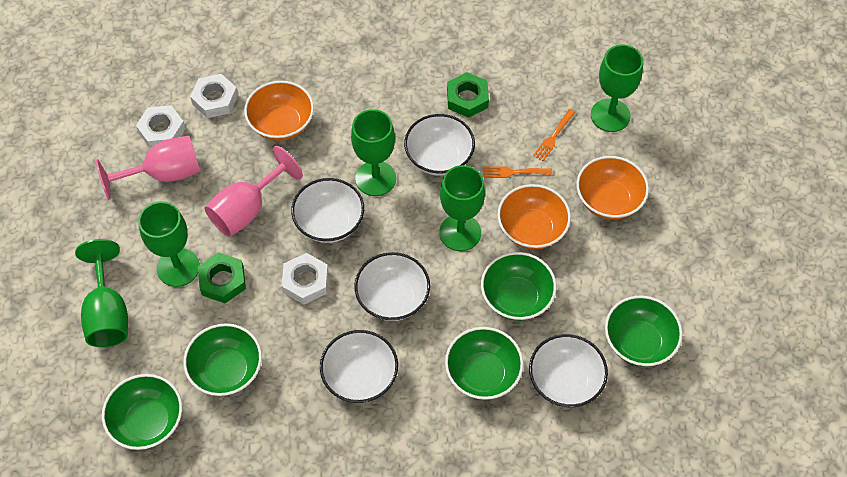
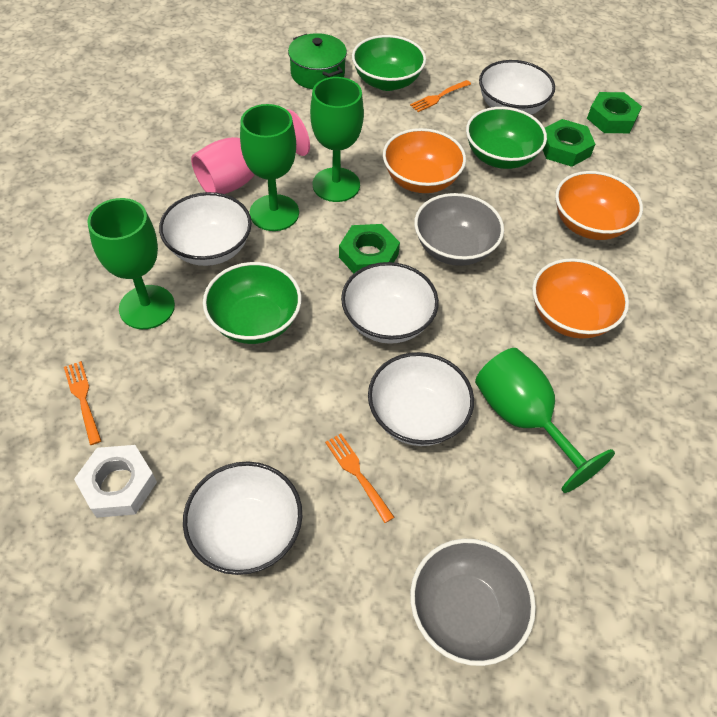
green bowl: 5 -> 3
green goblet: 5 -> 4
green nut: 2 -> 3
green pot: 0 -> 1
grey bowl: 0 -> 2
orange fork: 2 -> 3
pink goblet: 2 -> 1
white nut: 3 -> 1

